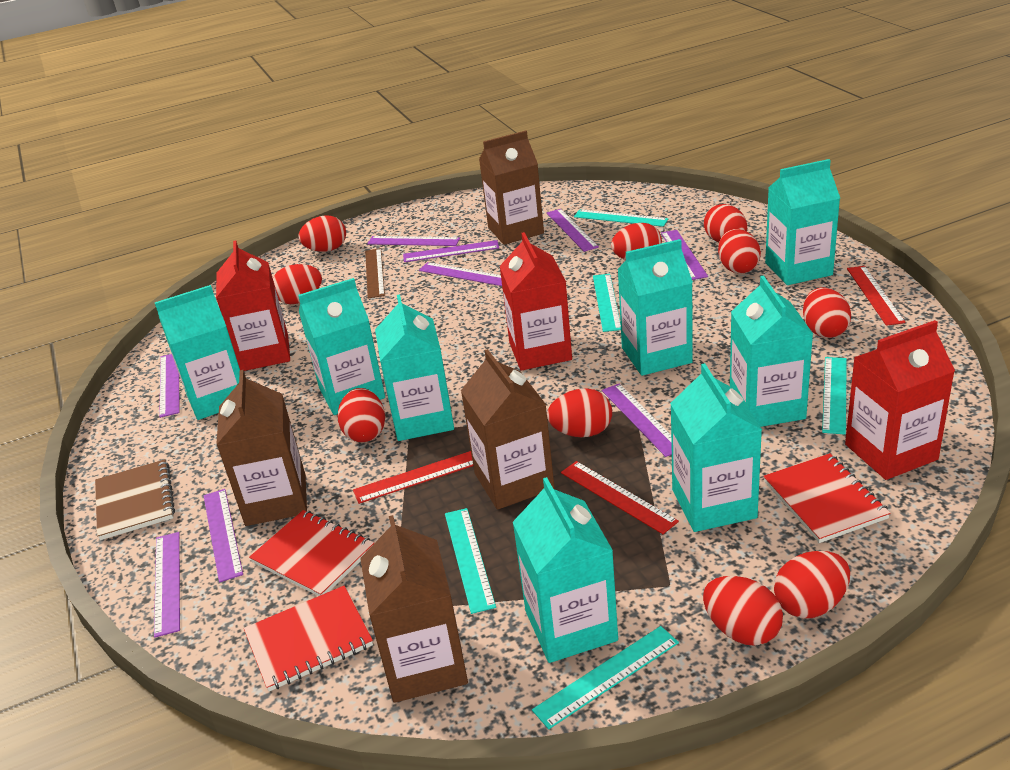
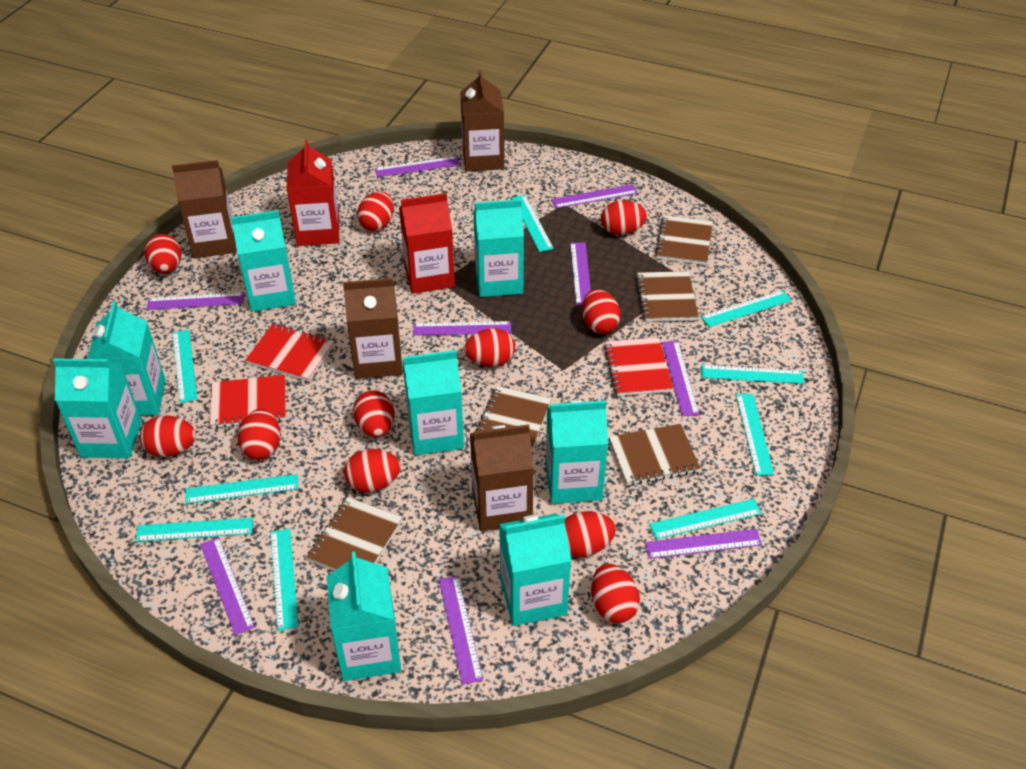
brown notebook: 1 -> 5
brown ruler: 1 -> 0
red carton: 3 -> 2
red egg: 10 -> 11
red ruler: 3 -> 0
turquoise ruler: 5 -> 9

